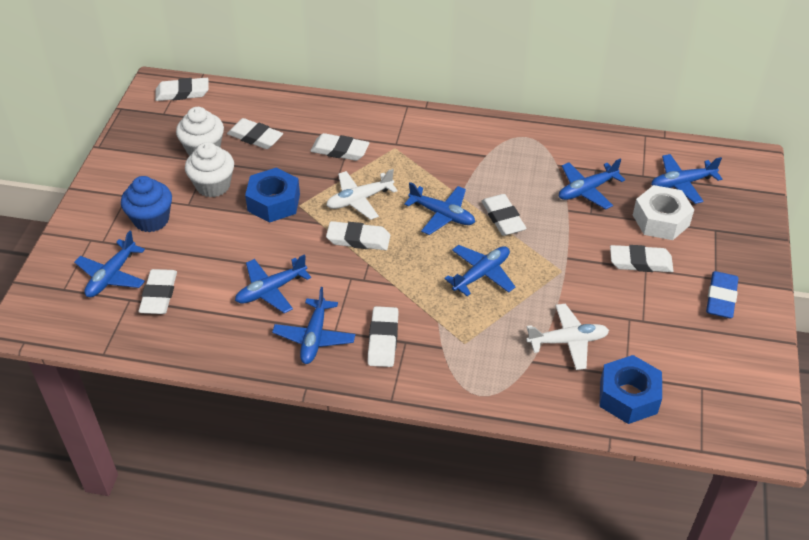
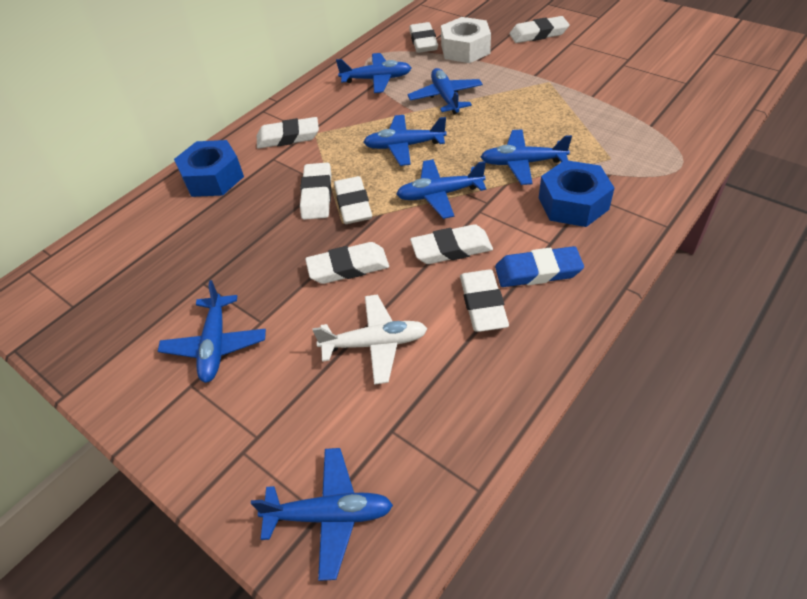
blue cupcake: 1 -> 0
white cupcake: 2 -> 0
white plane: 2 -> 1

